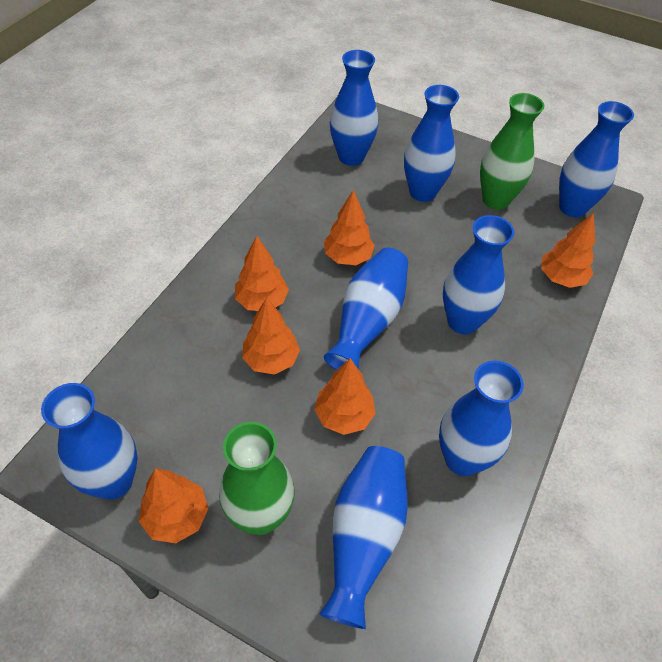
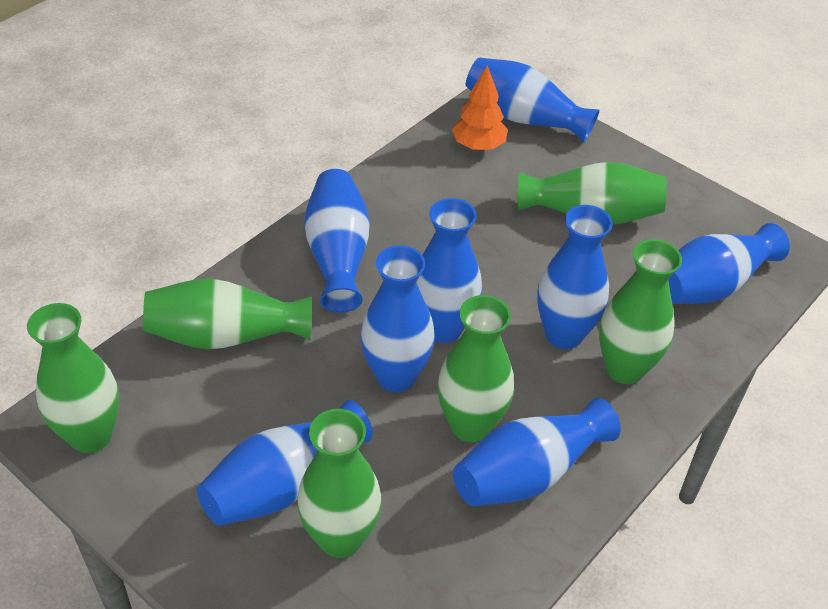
green vase: 2 -> 6
orange tree: 6 -> 1

